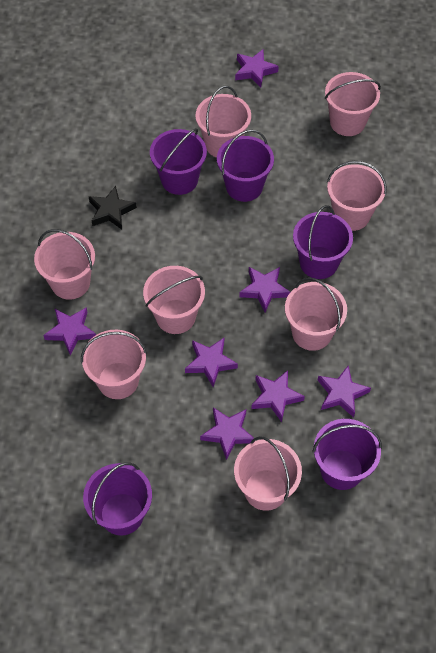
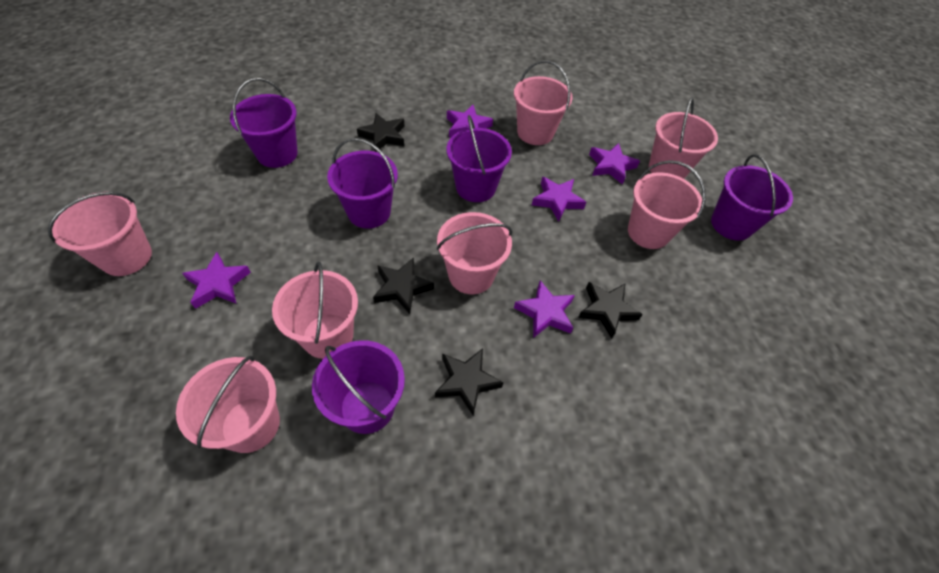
black star: 1 -> 4
pink bucket: 8 -> 7
purple star: 7 -> 5

